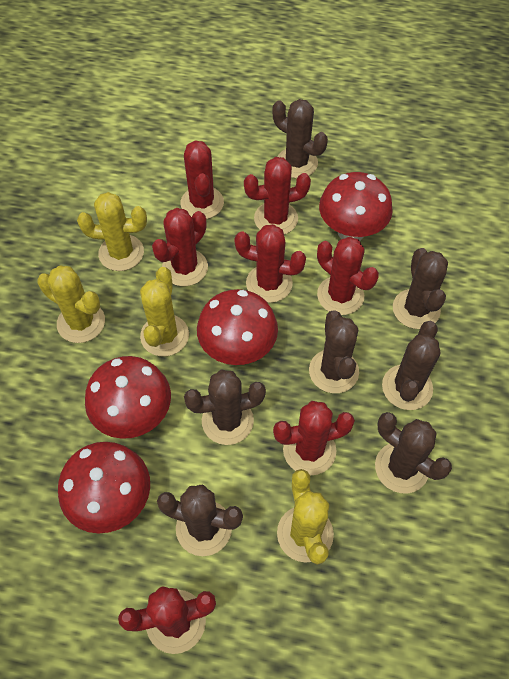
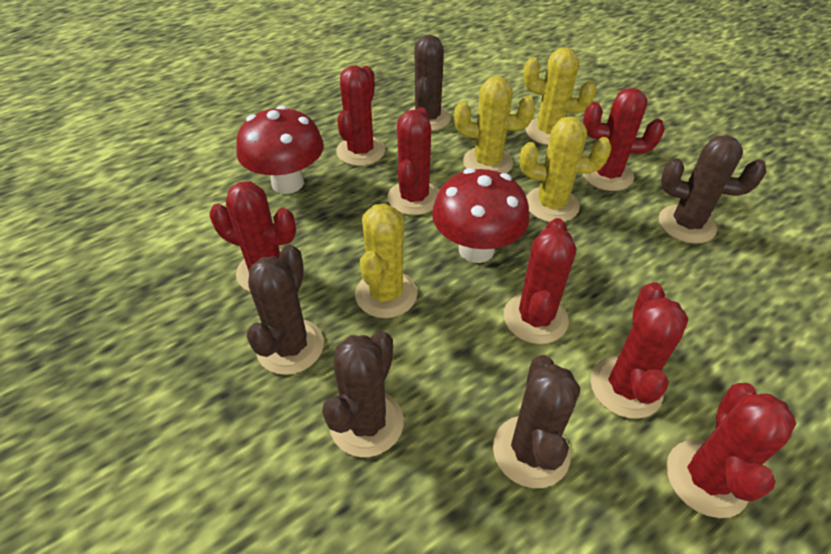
brown cactus: 7 -> 5
red mushroom: 4 -> 2

